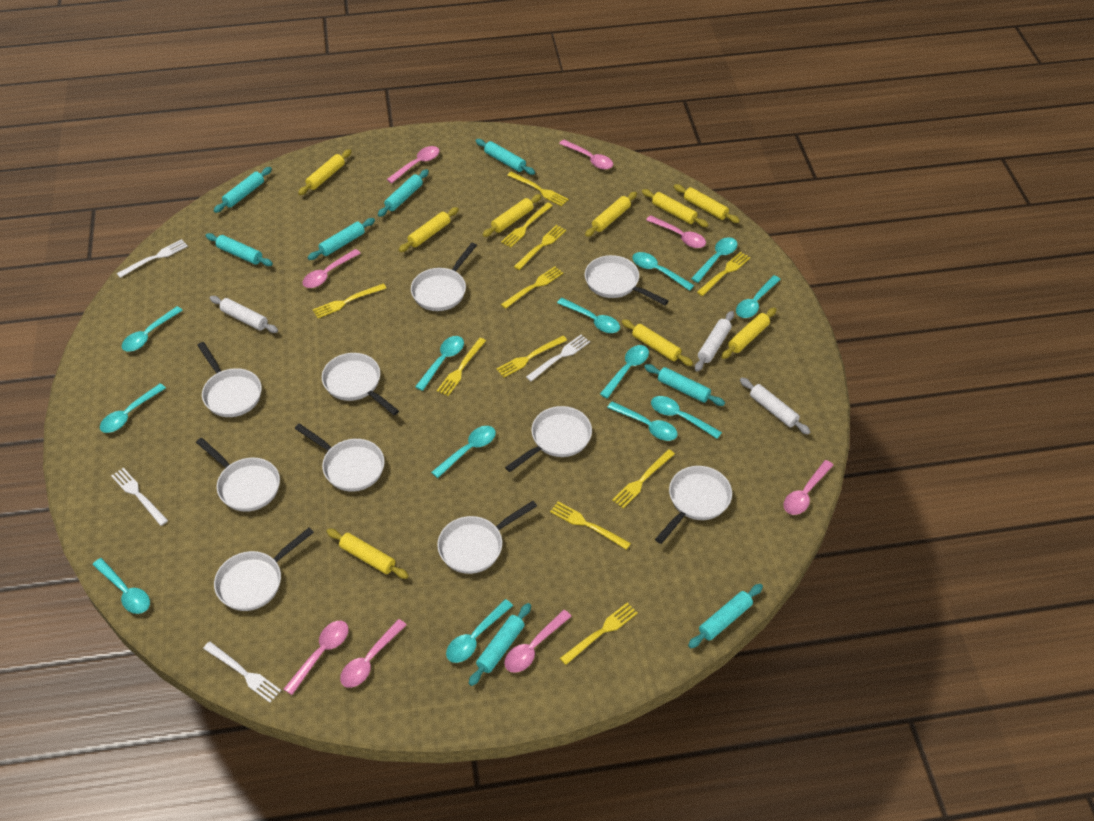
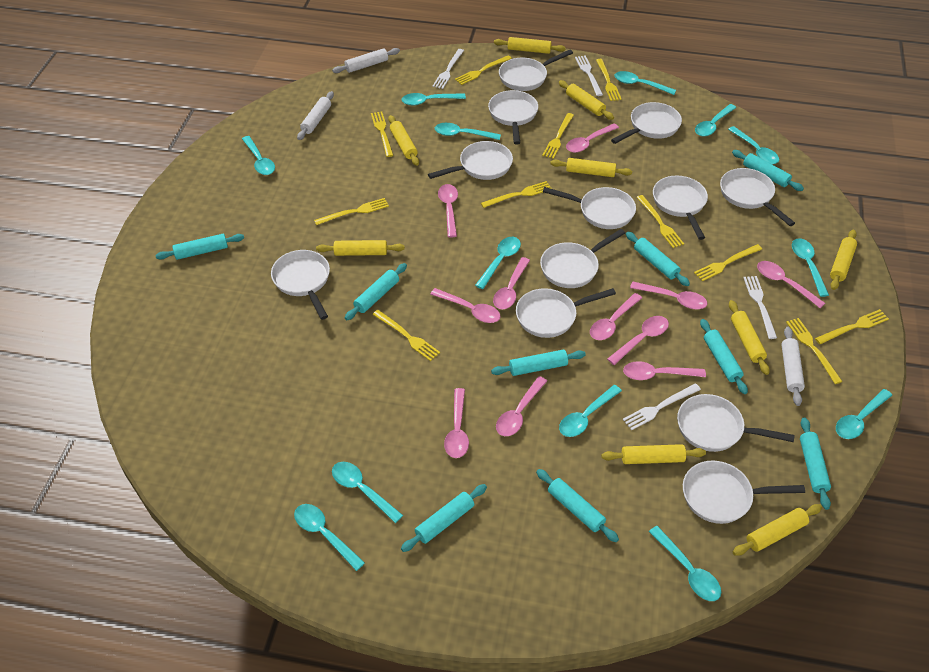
pink spoon: 8 -> 11
turquoise rolling pin: 8 -> 9
white pan: 10 -> 12

